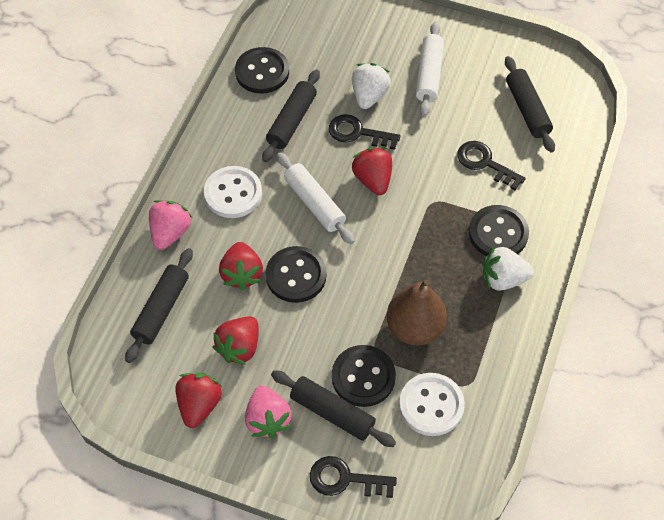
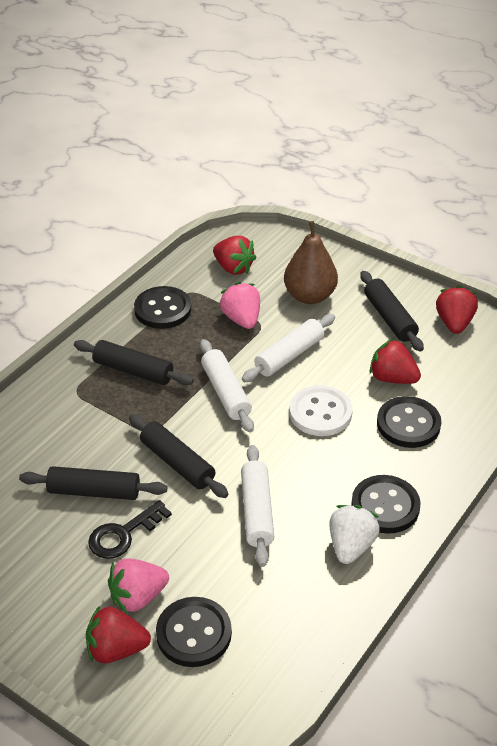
black key: 3 -> 1
white button: 2 -> 1
white rolling pin: 2 -> 3
white strawberry: 2 -> 1

